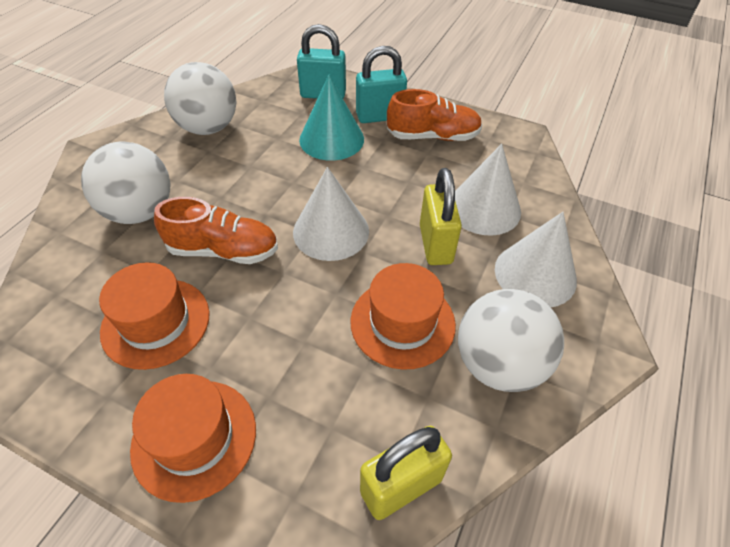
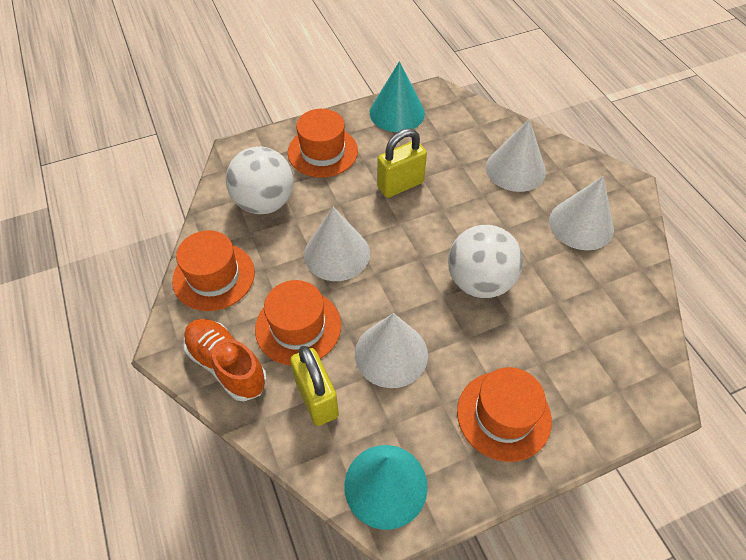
orange hat: 3 -> 4
orange shoe: 2 -> 1
turquoise cone: 1 -> 2
turquoise padlock: 2 -> 0
white ball: 3 -> 2
white cone: 3 -> 4

